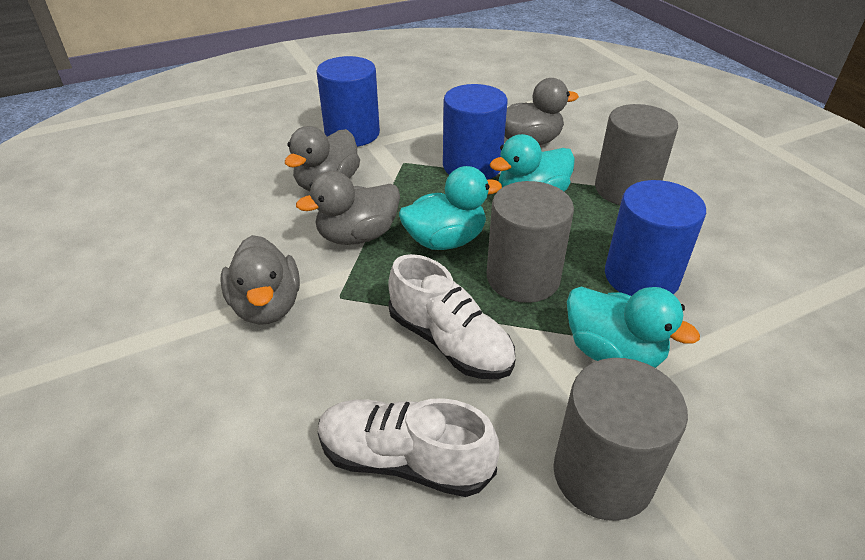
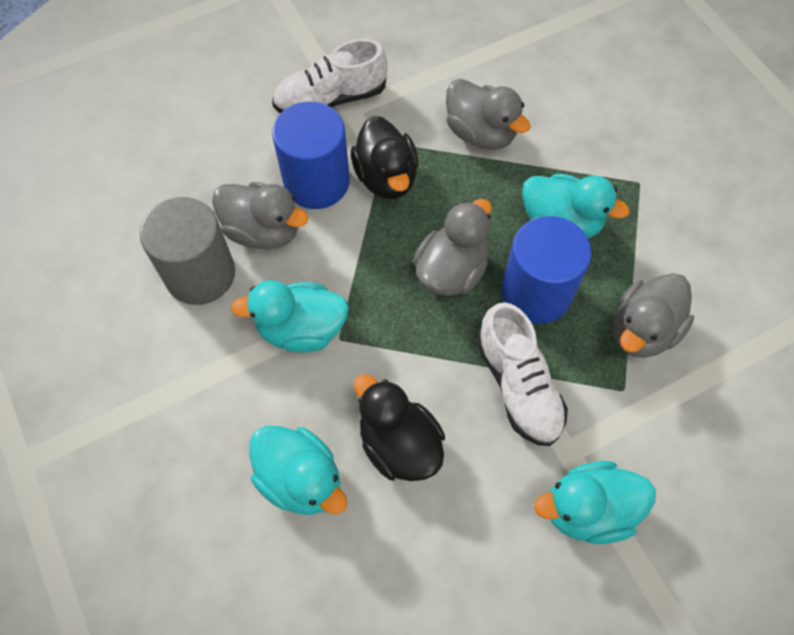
black duck: 0 -> 2
blue cylinder: 3 -> 2
grey cylinder: 3 -> 1
turquoise duck: 3 -> 4

